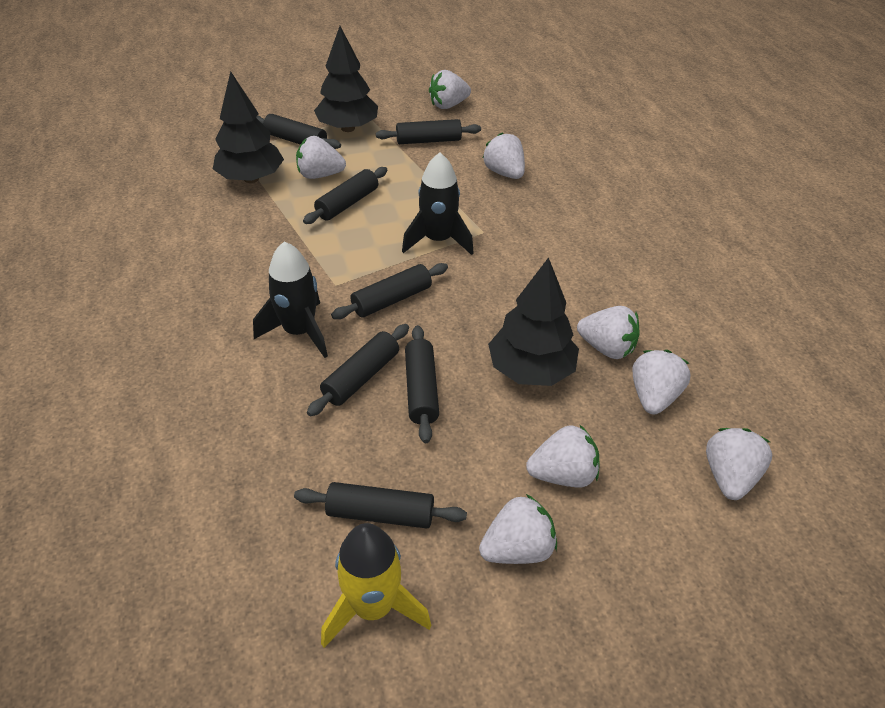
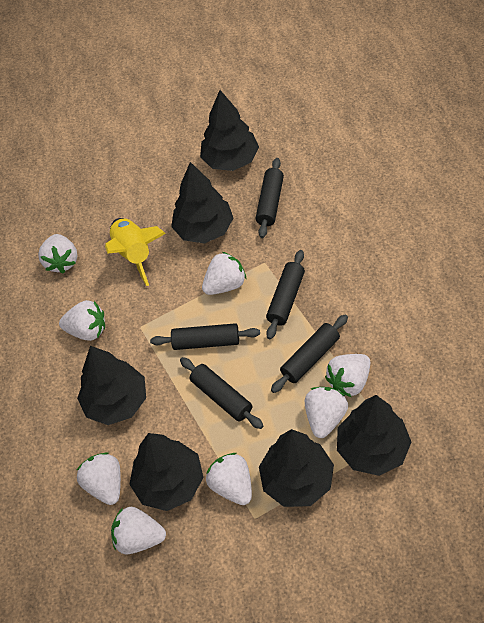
black rocket: 2 -> 0
black rolling pin: 7 -> 5
black tree: 3 -> 6

